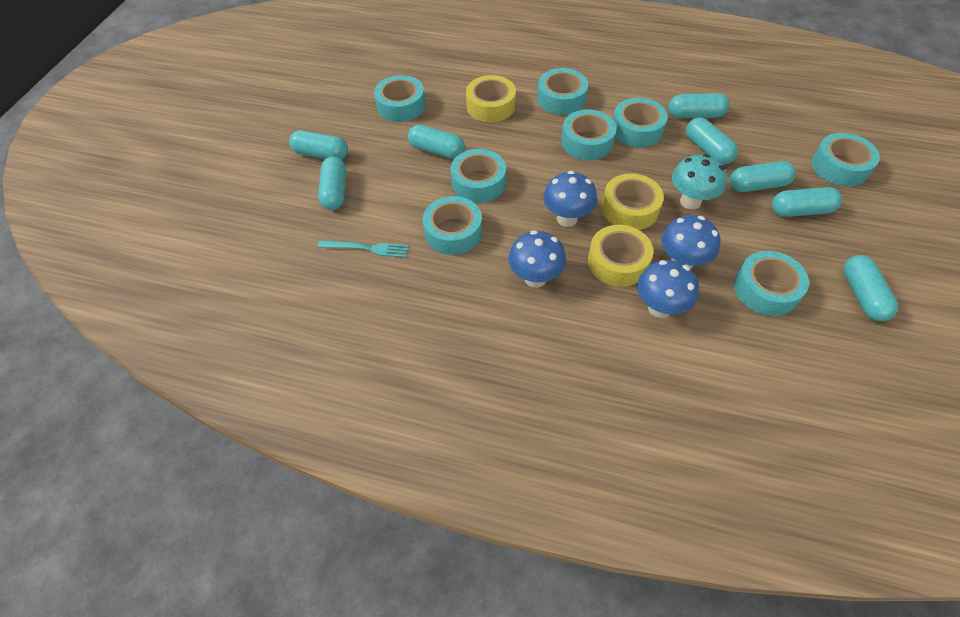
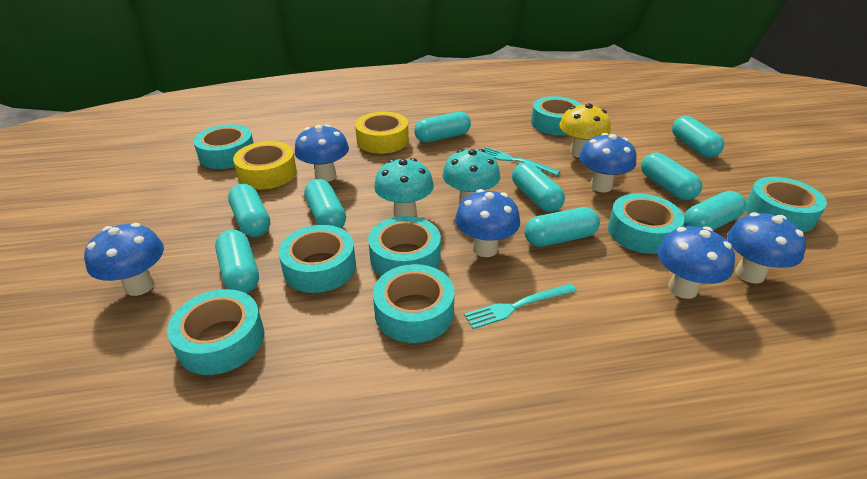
blue mushroom: 4 -> 6
turquoise capsule: 8 -> 9
turquoise fork: 1 -> 2
turquoise mushroom: 1 -> 2
yellow mushroom: 0 -> 1
yellow tape: 3 -> 2

